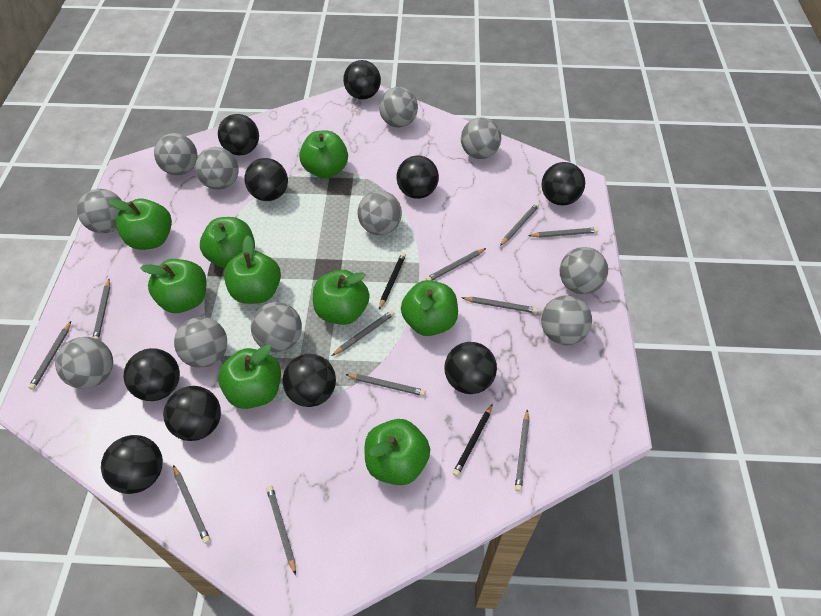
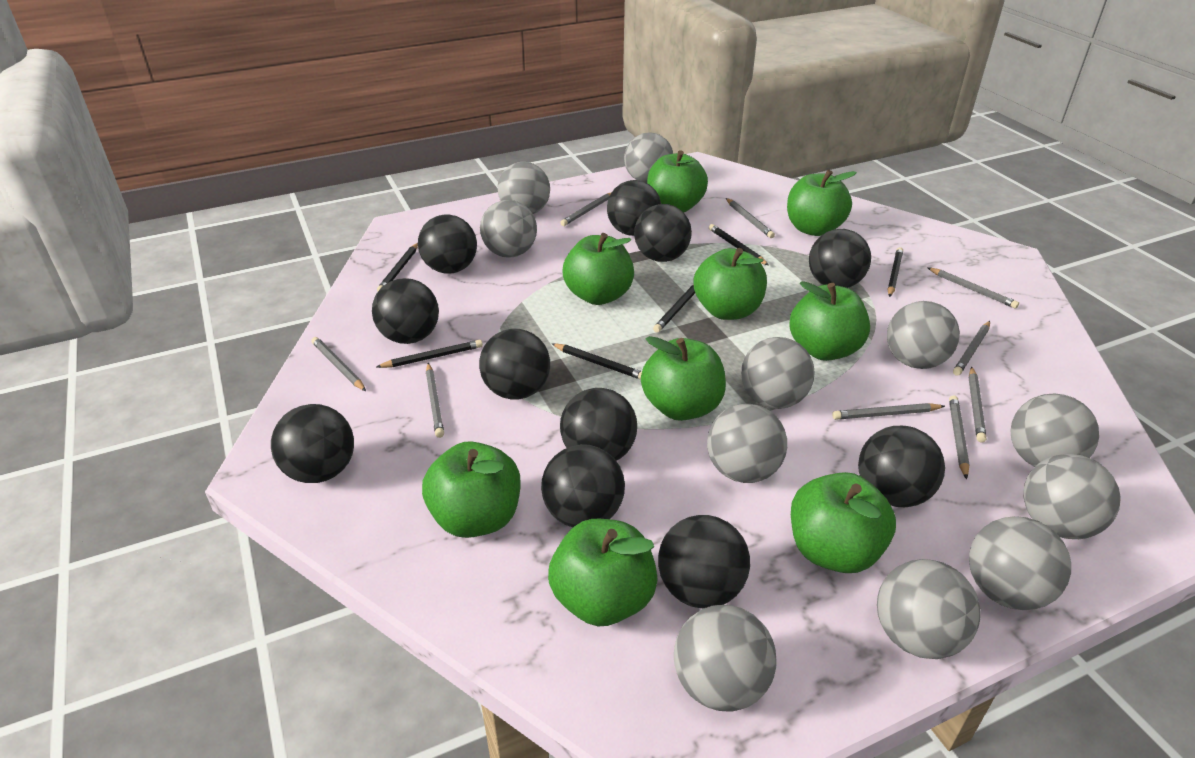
black ball: 10 -> 11
black pencil: 2 -> 6
grey pencil: 11 -> 9

